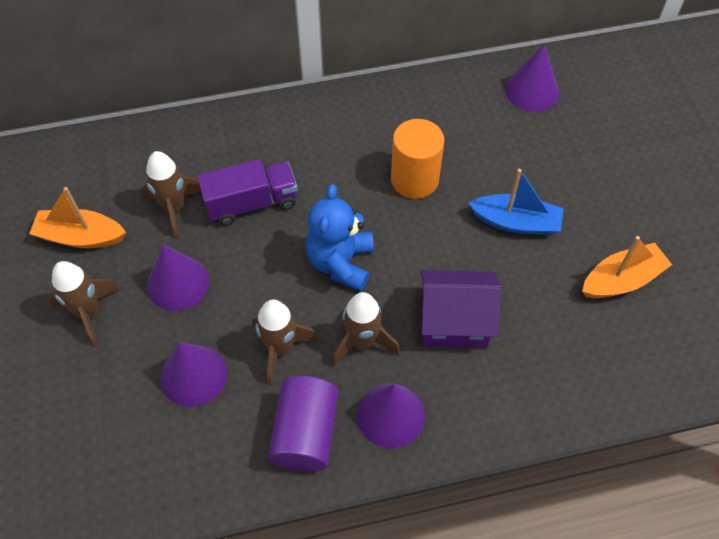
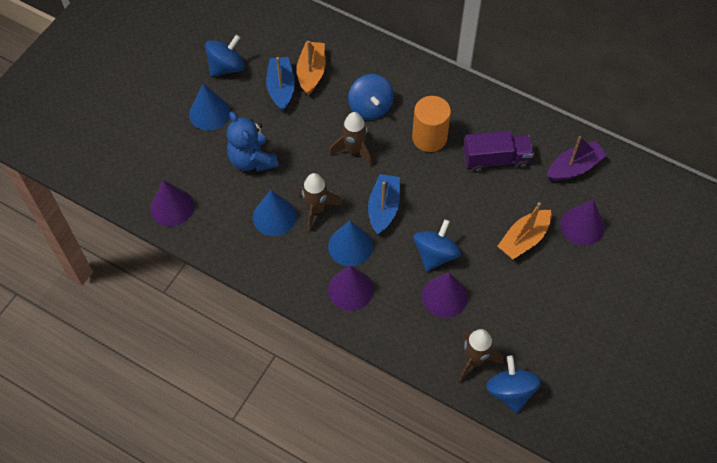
blue boat: 1 -> 2
blue cone: 0 -> 3
blue spinning top: 0 -> 4
brown rocket: 4 -> 3
purple boat: 0 -> 1
purple cylinder: 1 -> 0
purple house: 1 -> 0

